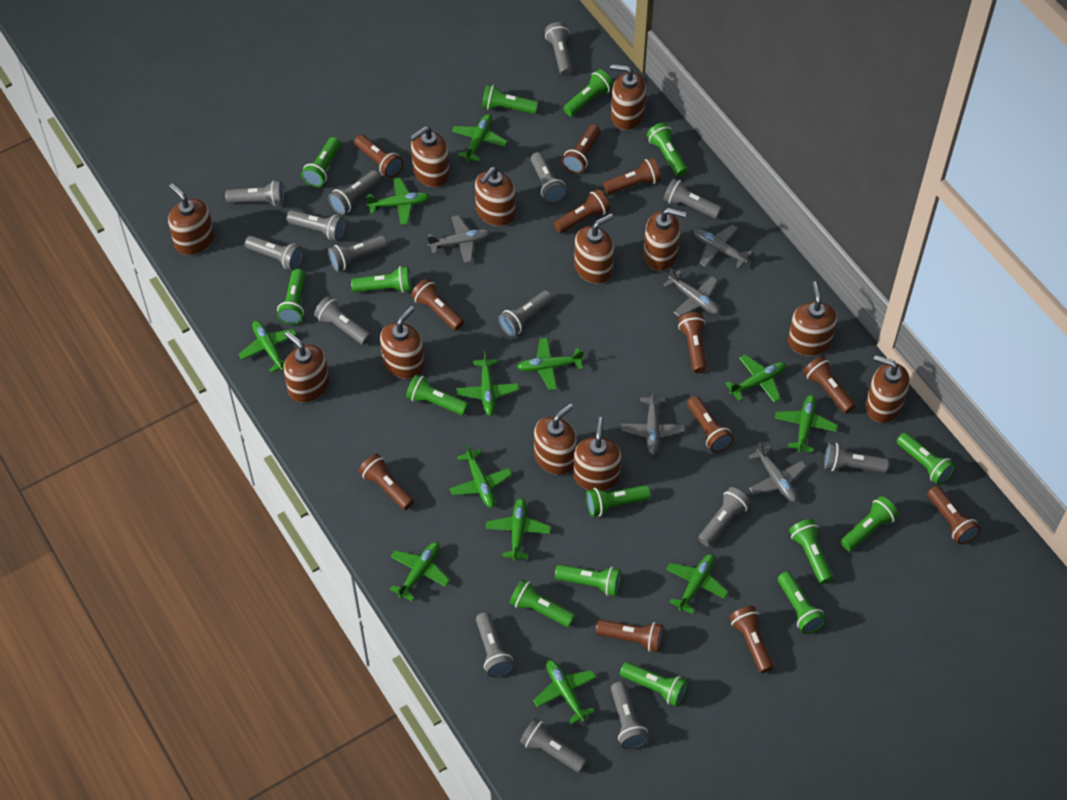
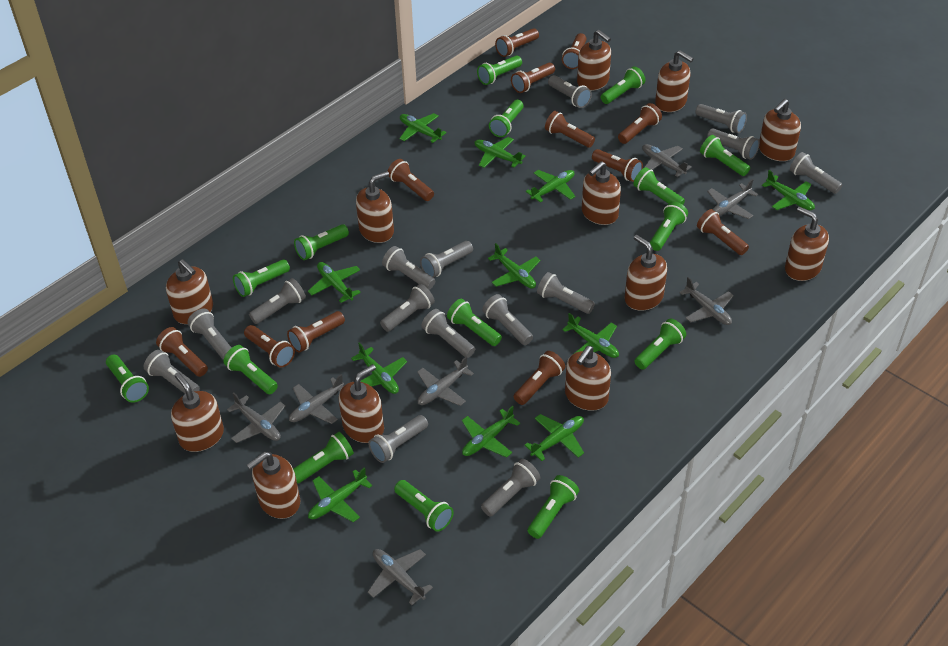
green plane: 12 -> 11
grey plane: 5 -> 7

